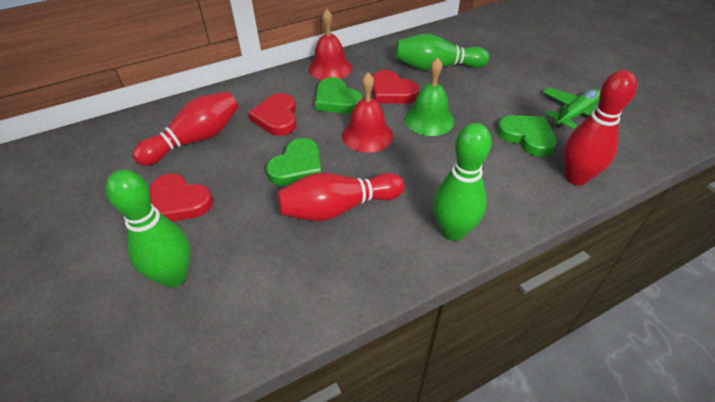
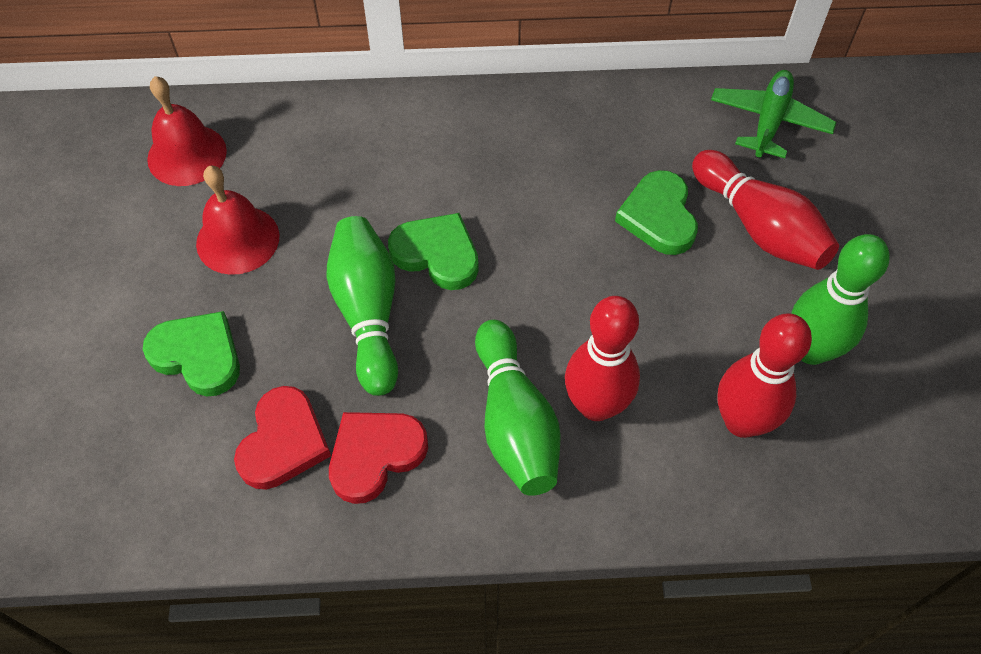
green bell: 1 -> 0
red heart: 3 -> 2

